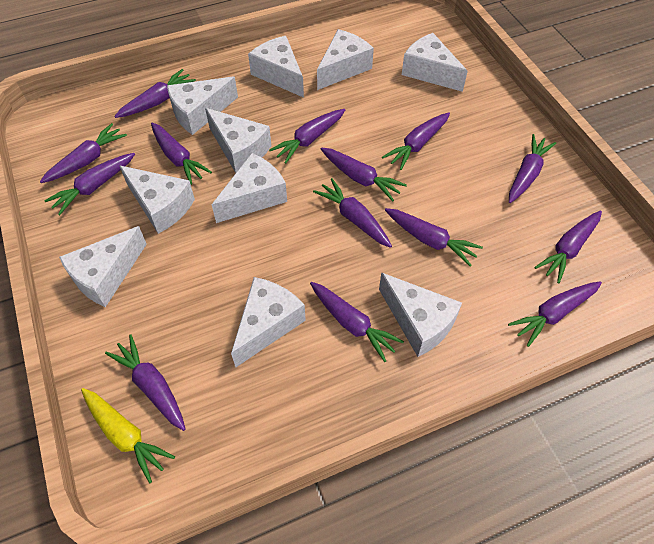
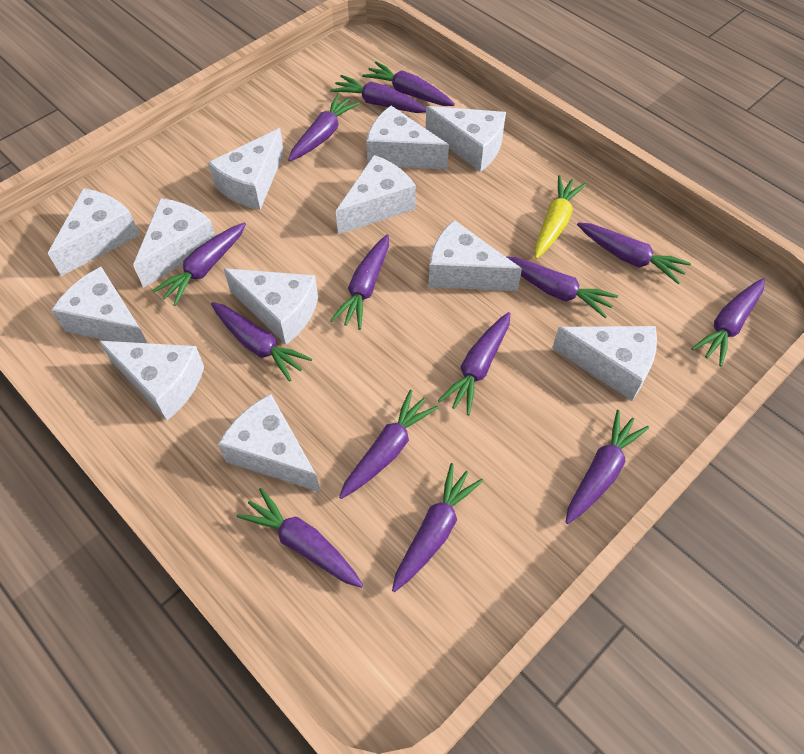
white cheese: 10 -> 12

